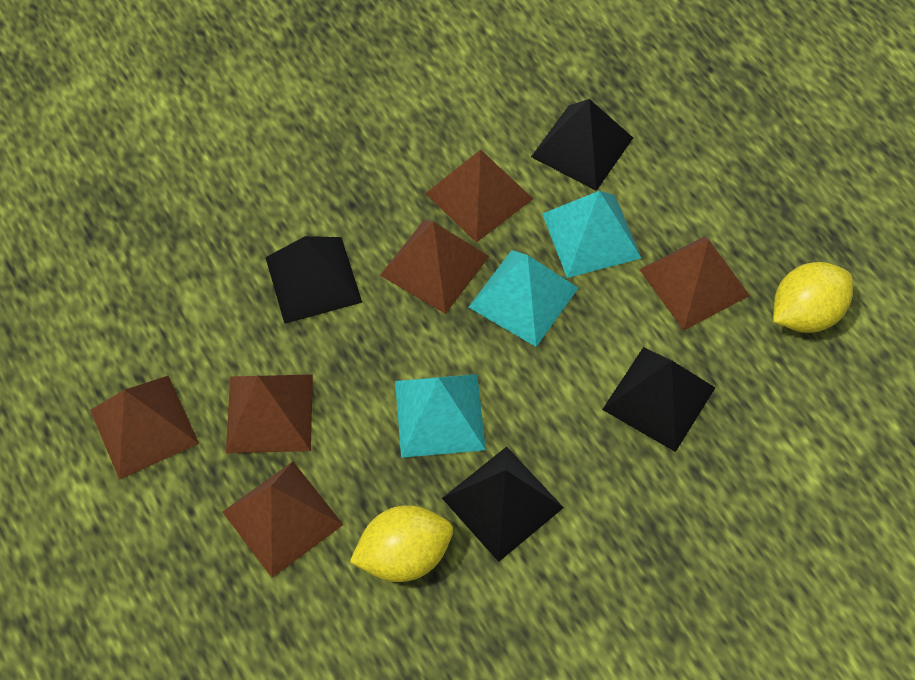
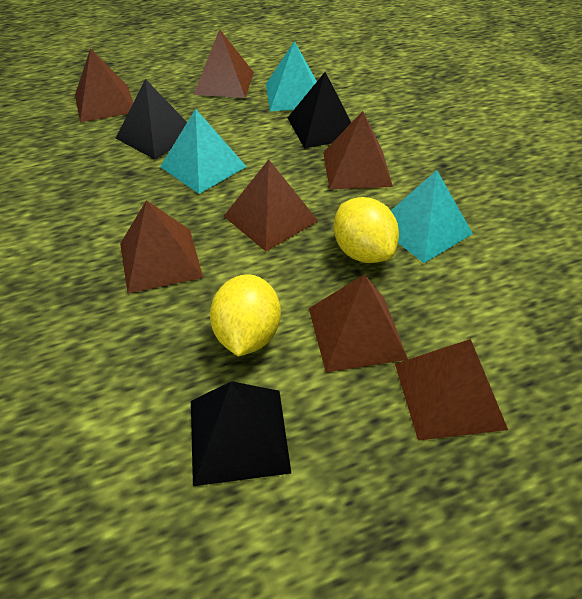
black pyramid: 4 -> 3
brown pyramid: 6 -> 7

